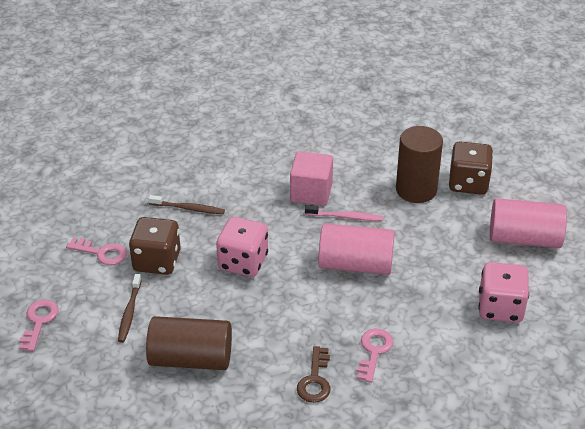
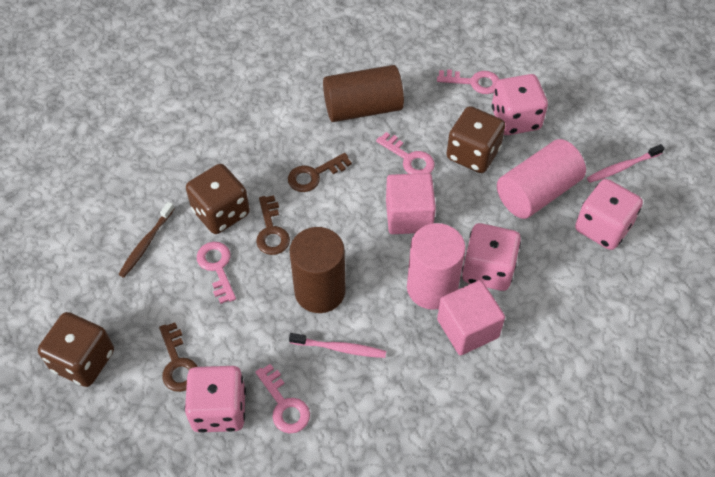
brown dice: 2 -> 3
brown key: 1 -> 3
brown toothbrush: 2 -> 1
pink cube: 1 -> 2
pink dice: 2 -> 4
pink key: 3 -> 4
pink toothbrush: 1 -> 2

